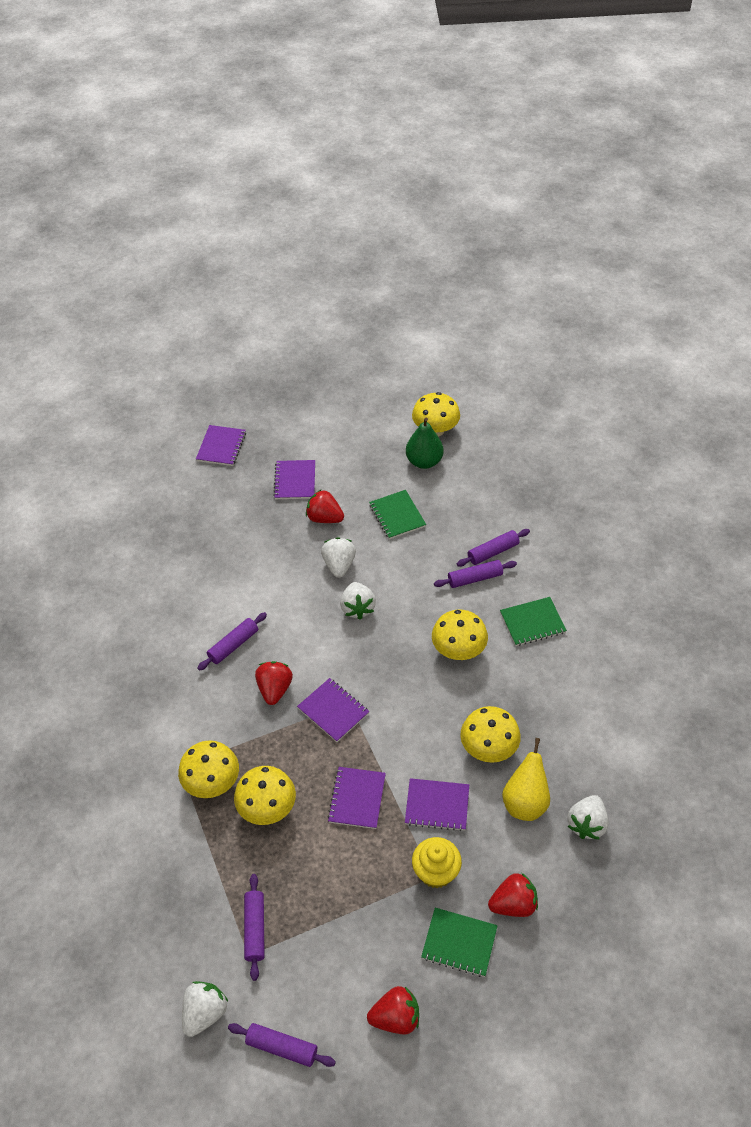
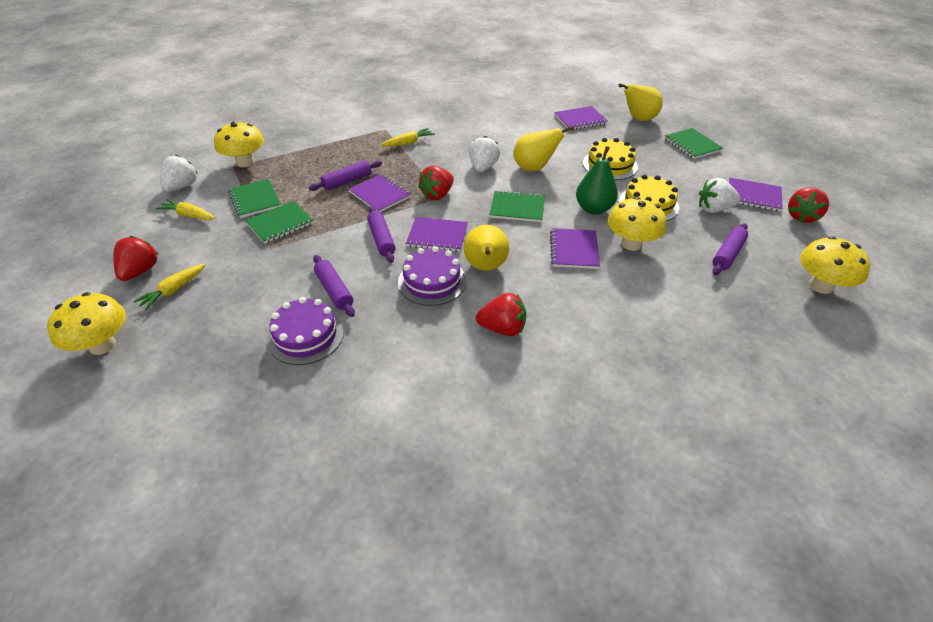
green notebook: 3 -> 4
purple cake: 0 -> 2
purple rolling pin: 5 -> 4
white strawberry: 4 -> 3
yellow cake: 0 -> 2
yellow carrot: 0 -> 3
yellow cupcake: 1 -> 0
yellow mushroom: 5 -> 4
yellow pear: 1 -> 3

